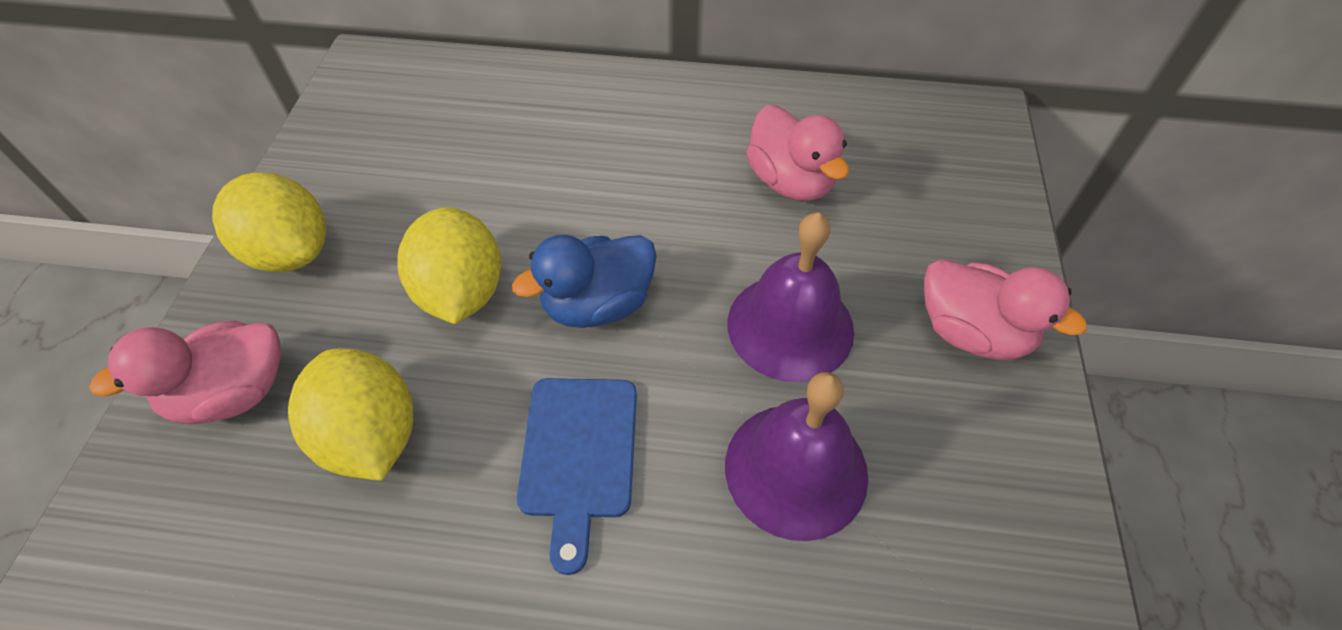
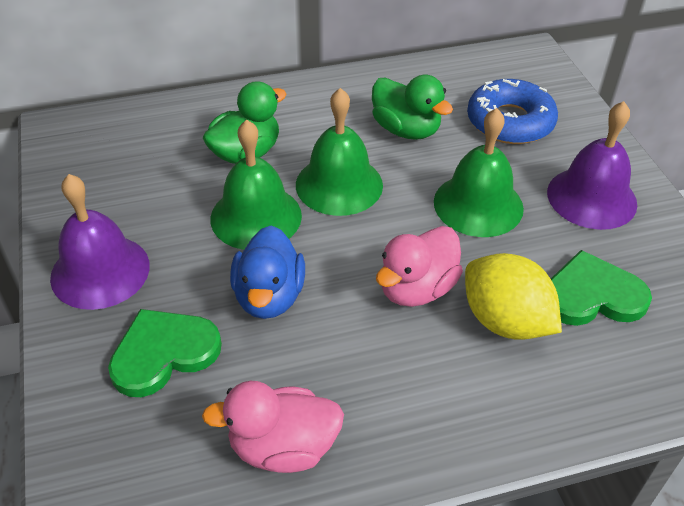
blue cutting board: 1 -> 0
blue donut: 0 -> 1
green bell: 0 -> 3
green duck: 0 -> 2
green heart: 0 -> 2
pink duck: 3 -> 2
yellow lemon: 3 -> 1

